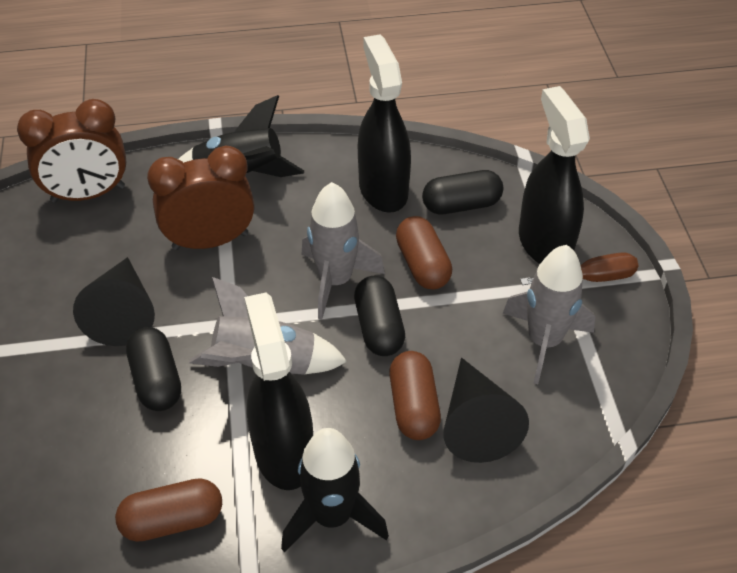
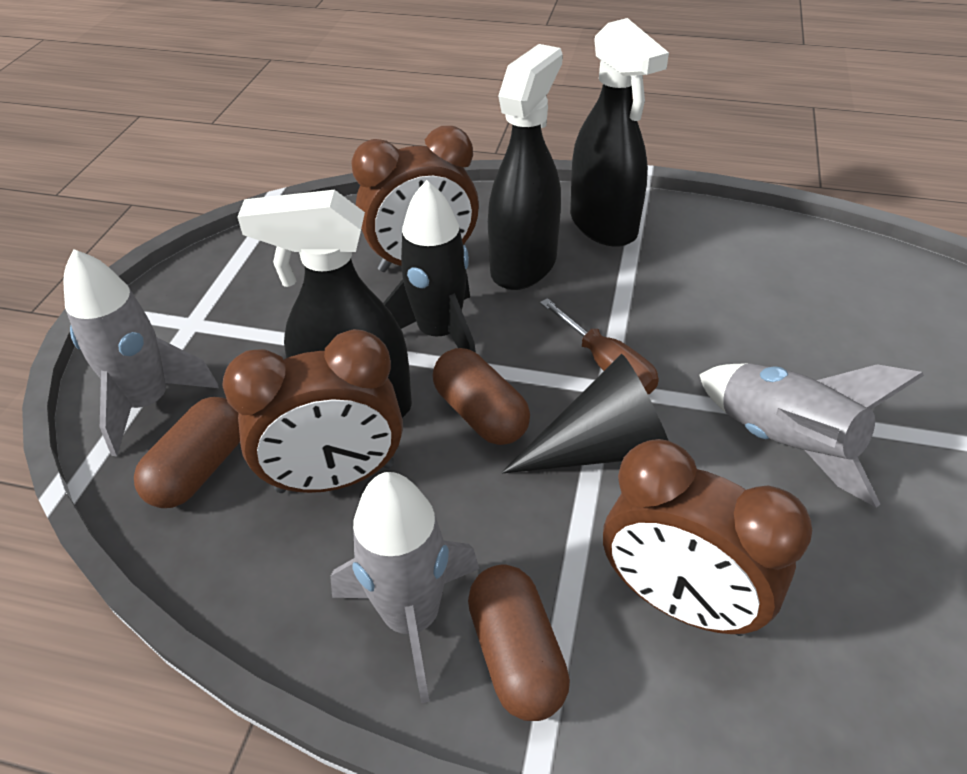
black capsule: 3 -> 0
black cone: 2 -> 1
black rocket: 2 -> 1
brown clock: 2 -> 3

